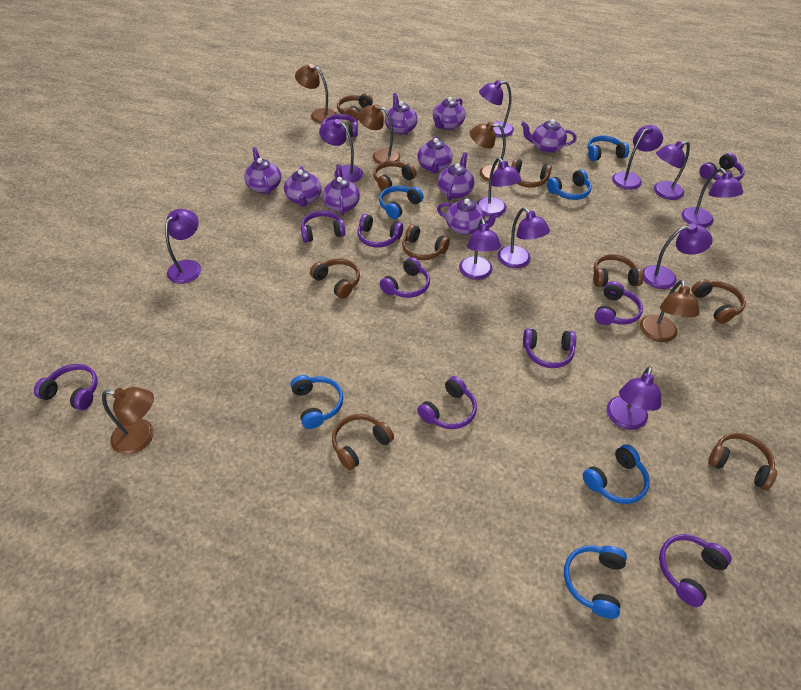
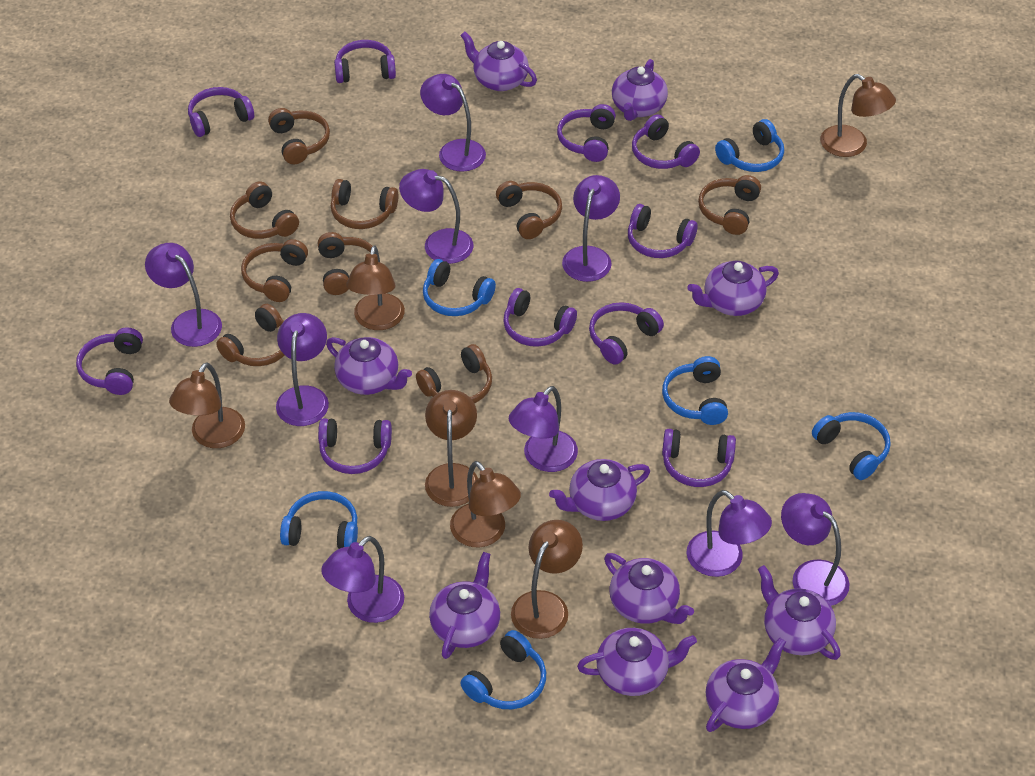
brown lamp: 5 -> 6
purple lamp: 11 -> 9
purple teapot: 9 -> 10

